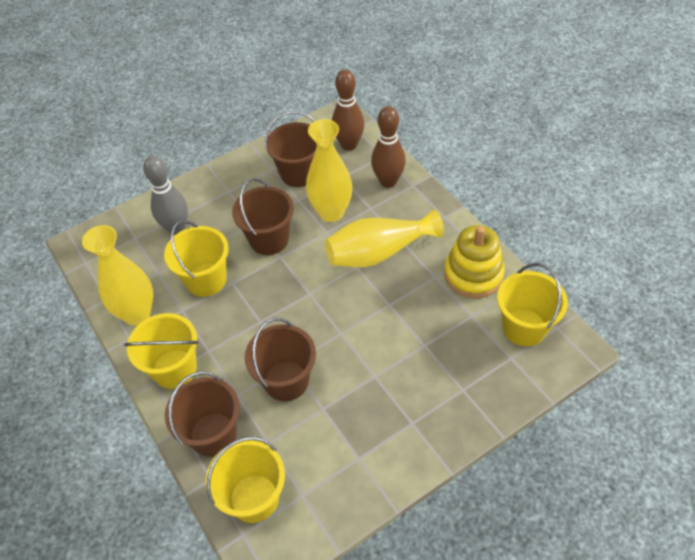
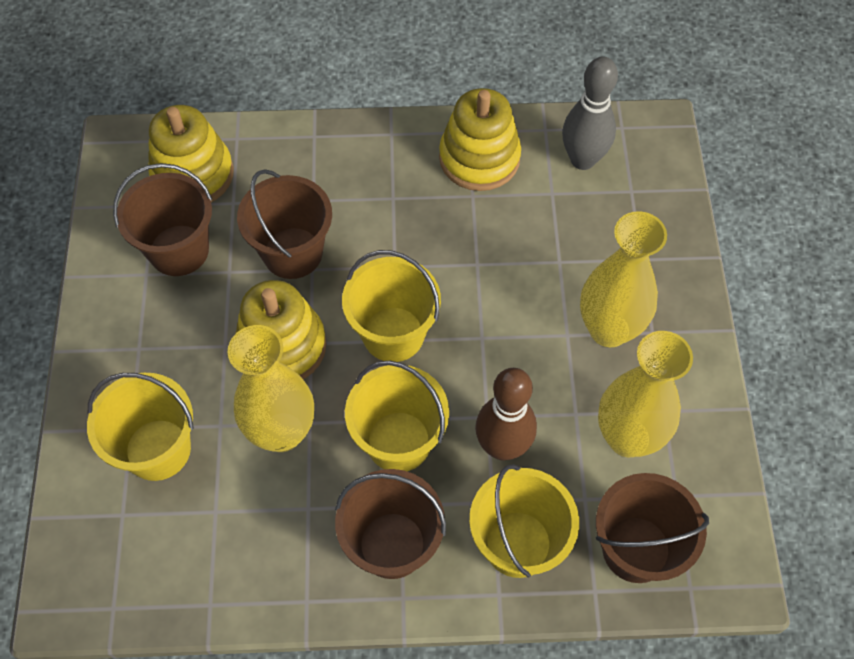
brown bowling pin: 2 -> 1
yellow stacking toy: 1 -> 3

